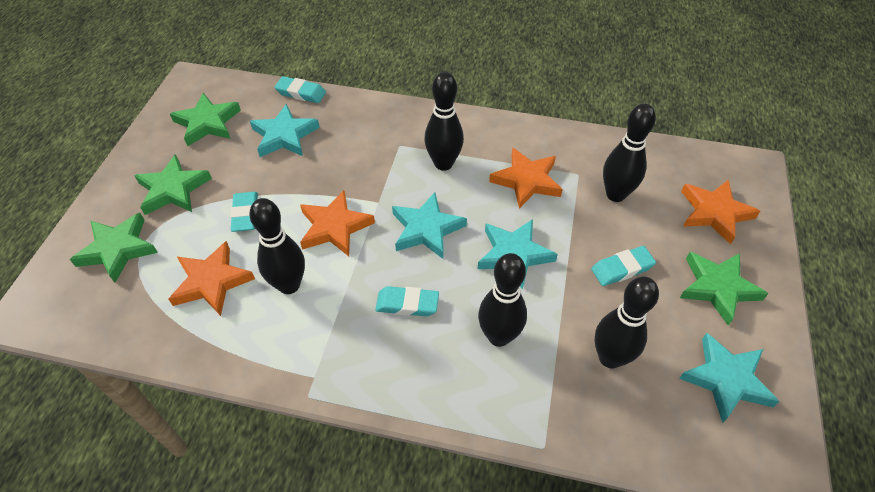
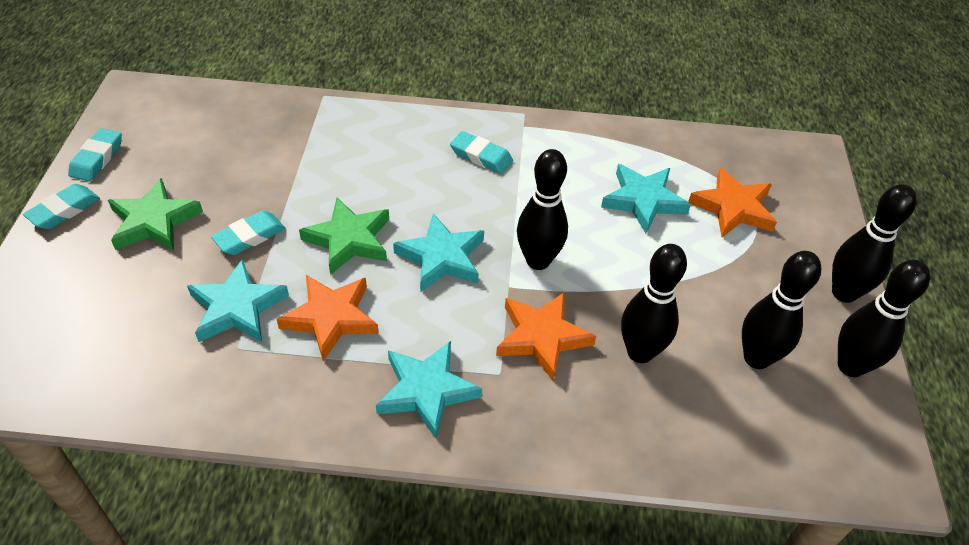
green star: 4 -> 2
orange star: 4 -> 3

